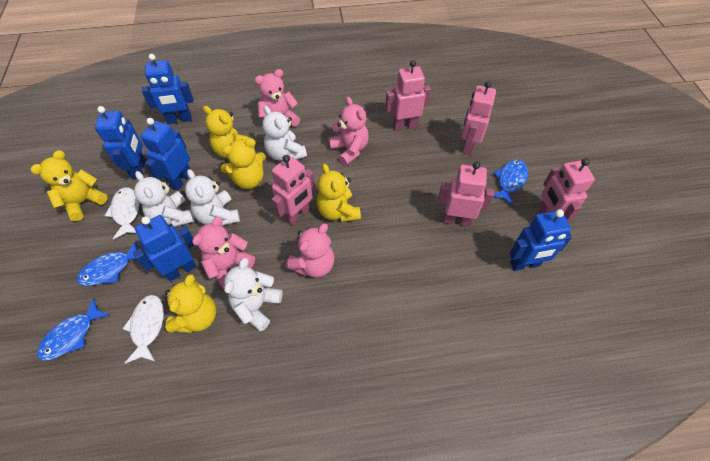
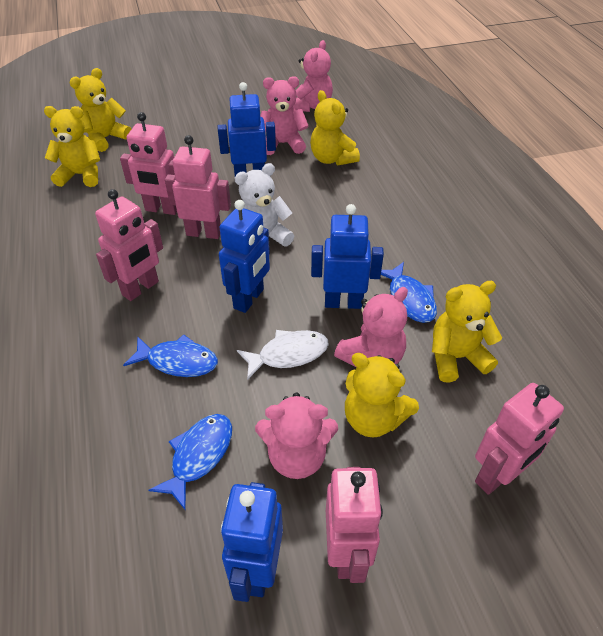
blue robot: 5 -> 4
white fish: 2 -> 1
white teddy bear: 4 -> 1

